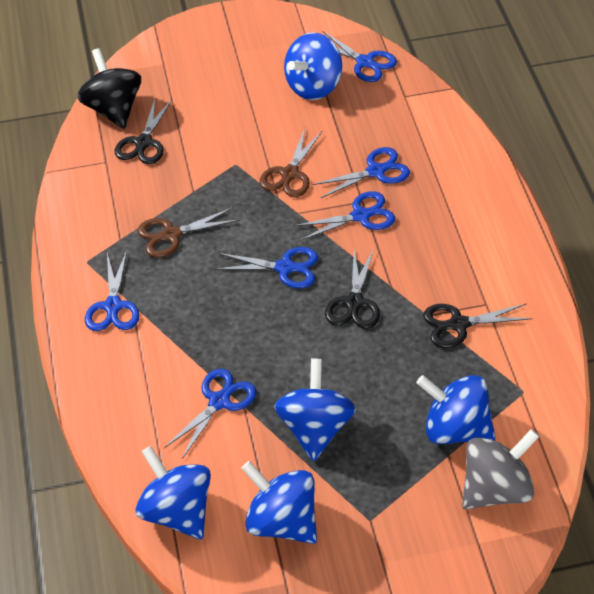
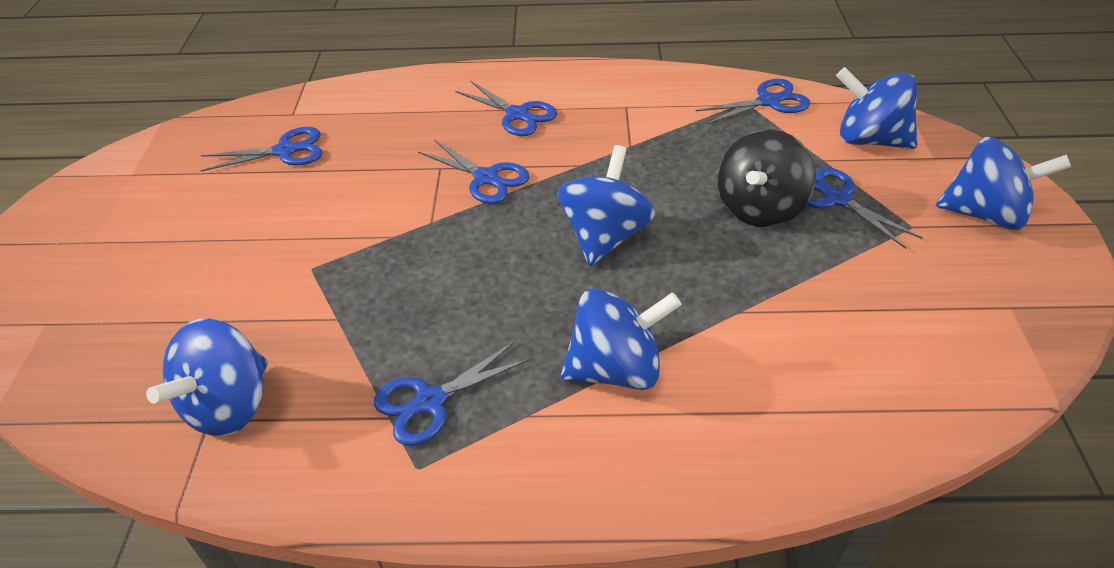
black scissors: 3 -> 0
brown scissors: 2 -> 0
grey spinning top: 1 -> 0

